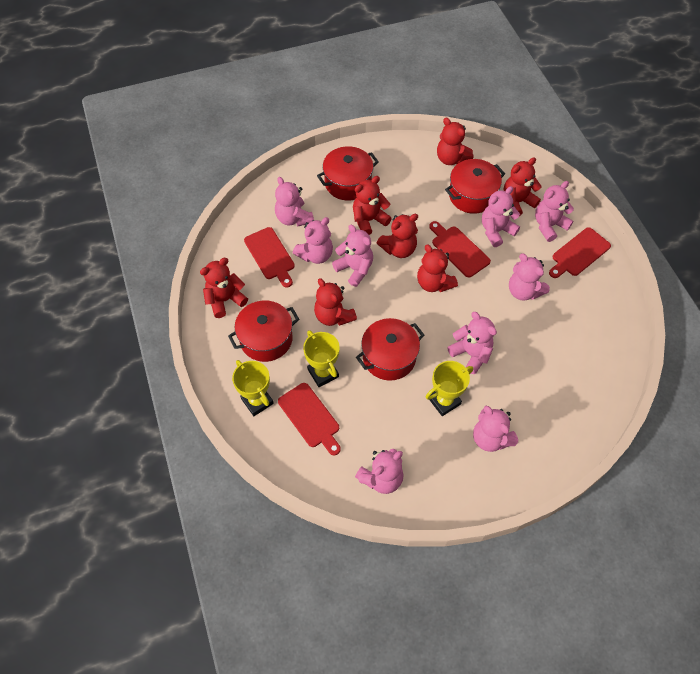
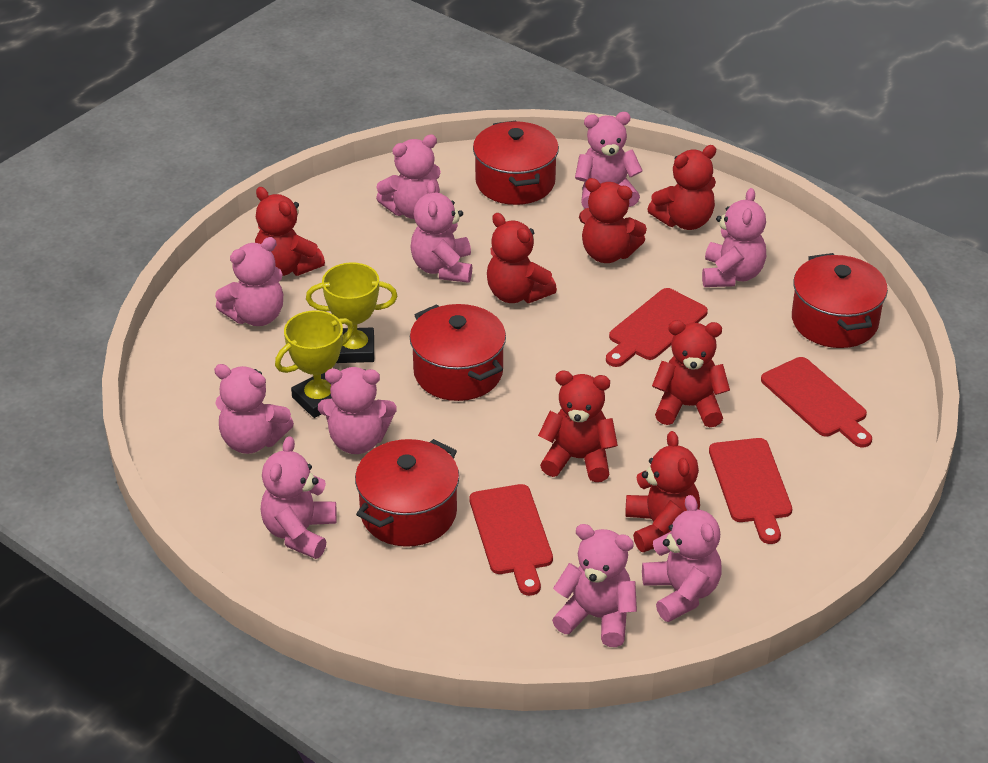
pink teddy bear: 9 -> 10
yellow trophy: 3 -> 2

